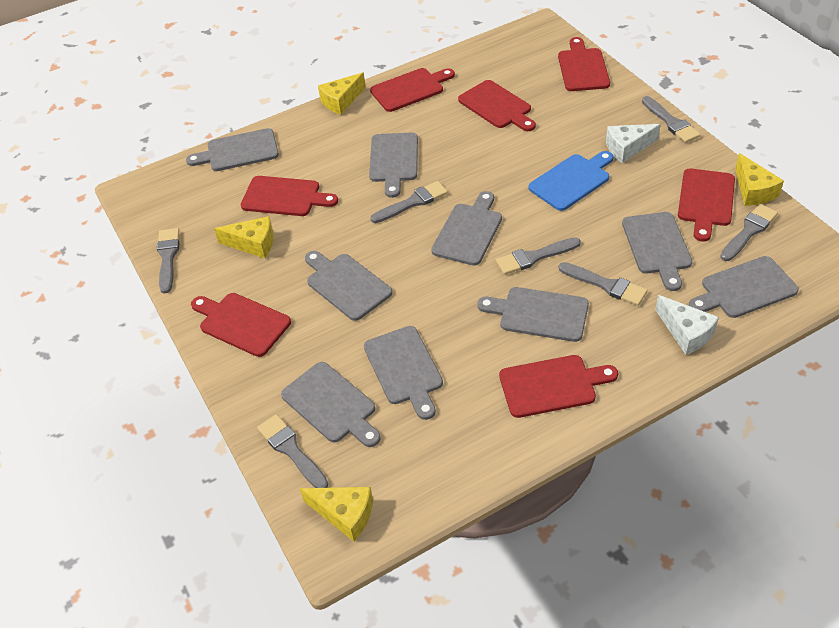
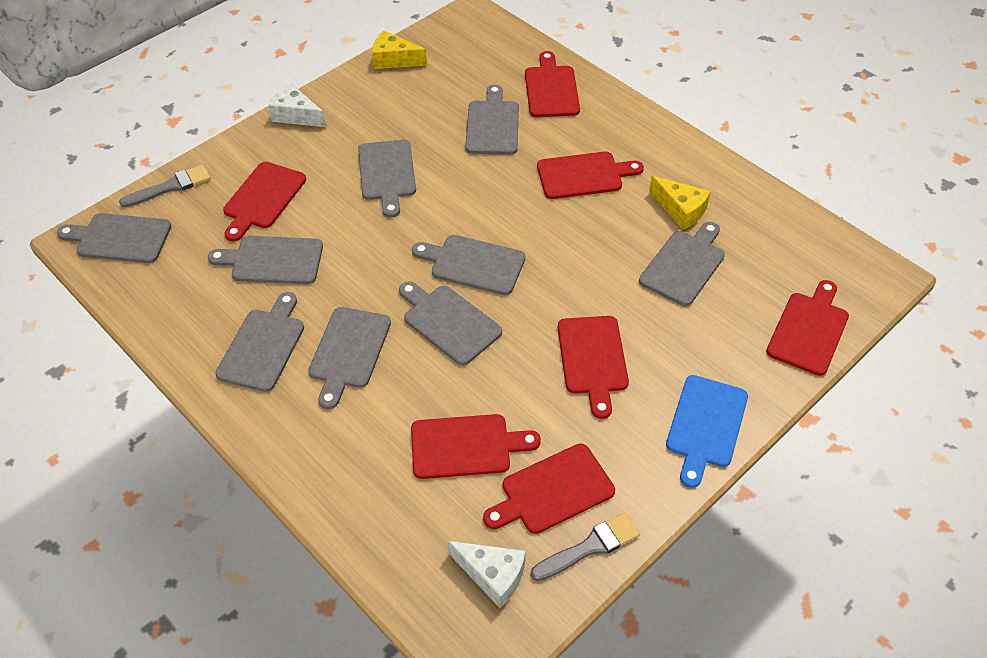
grey brush: 7 -> 2
yellow cheese: 4 -> 2

